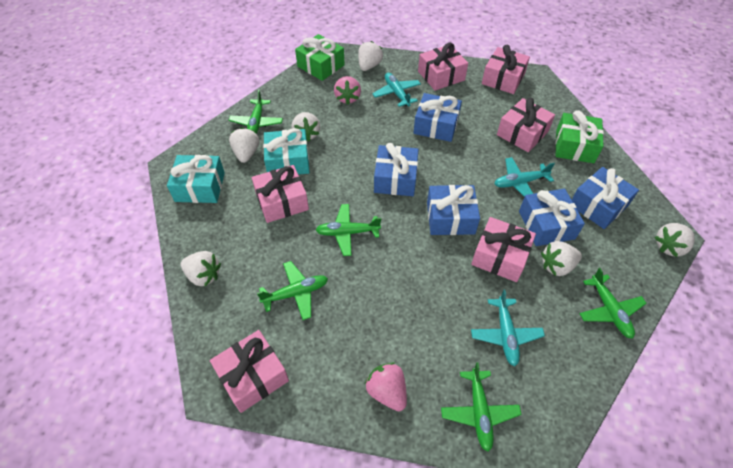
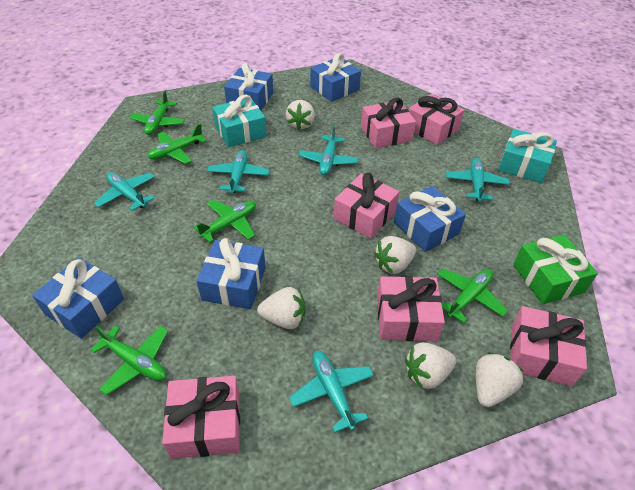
green gift: 2 -> 1
pink strawberry: 2 -> 0
turquoise plane: 3 -> 5
white strawberry: 6 -> 5

